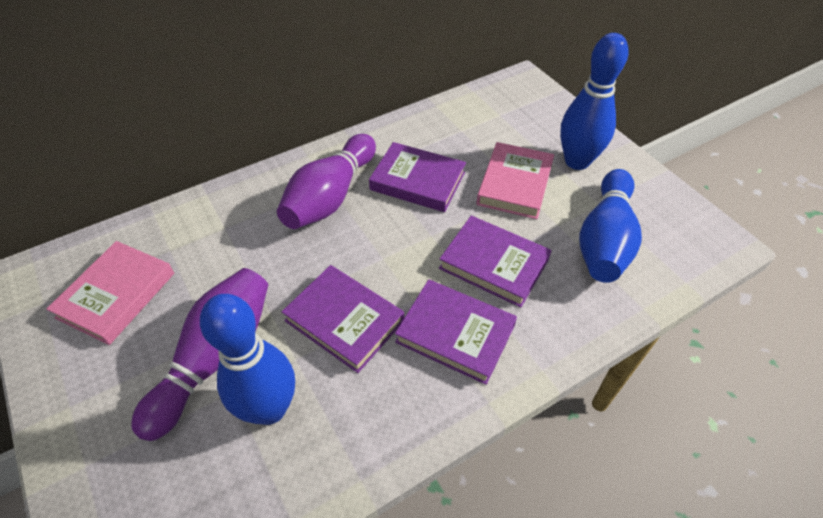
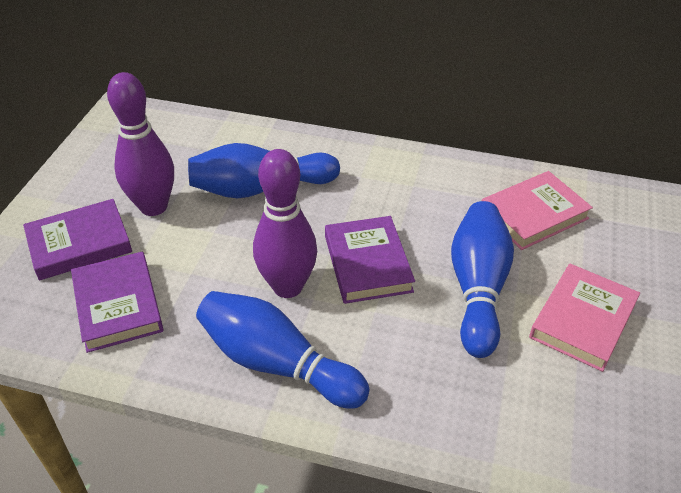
purple book: 4 -> 3

